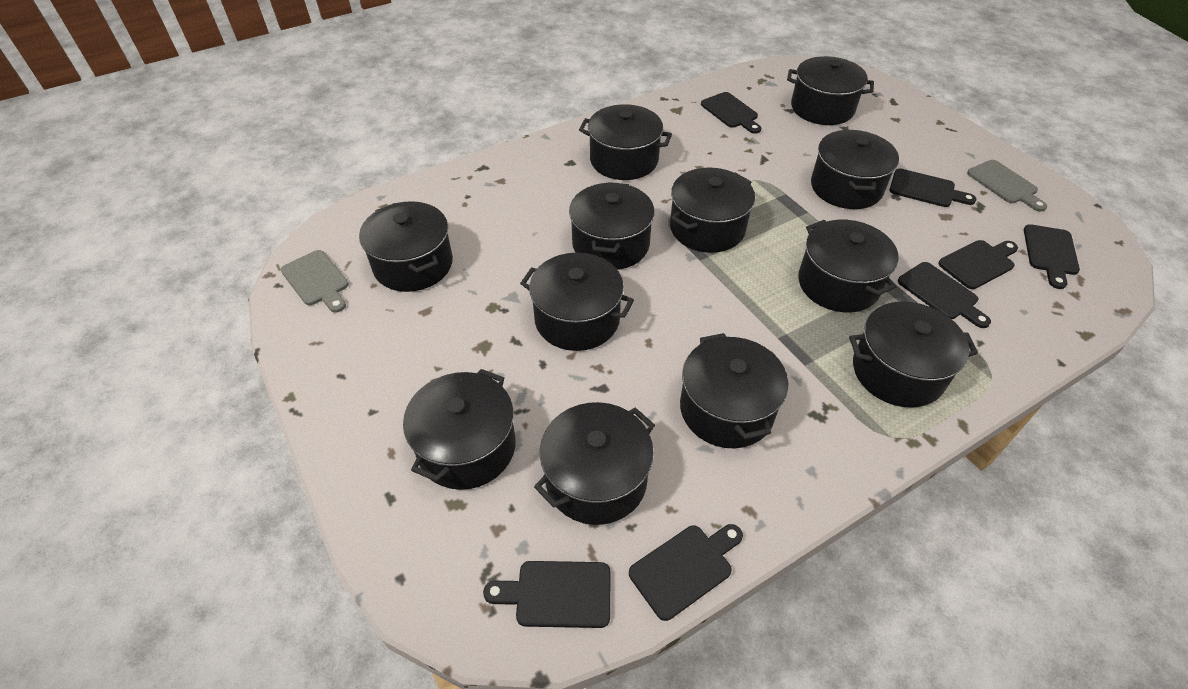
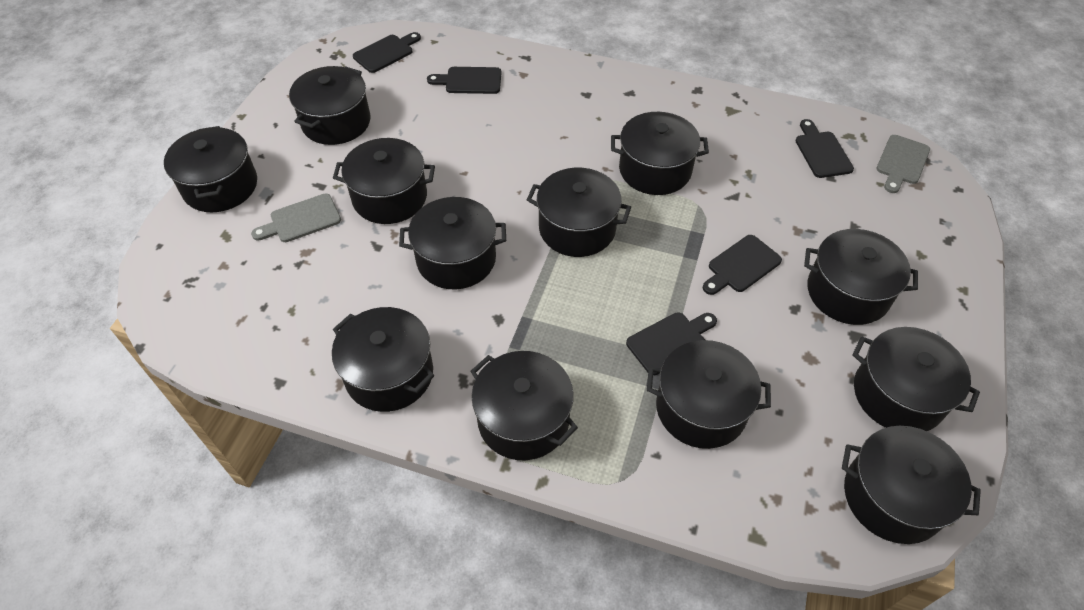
black cutting board: 7 -> 5

